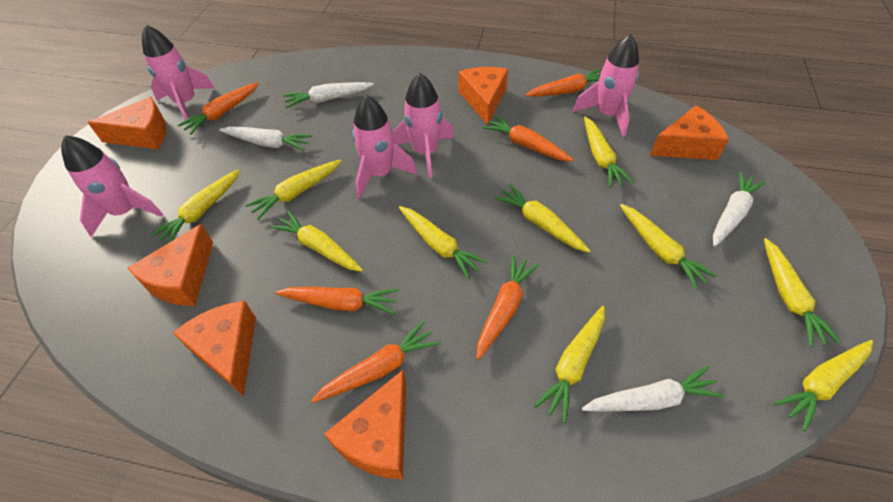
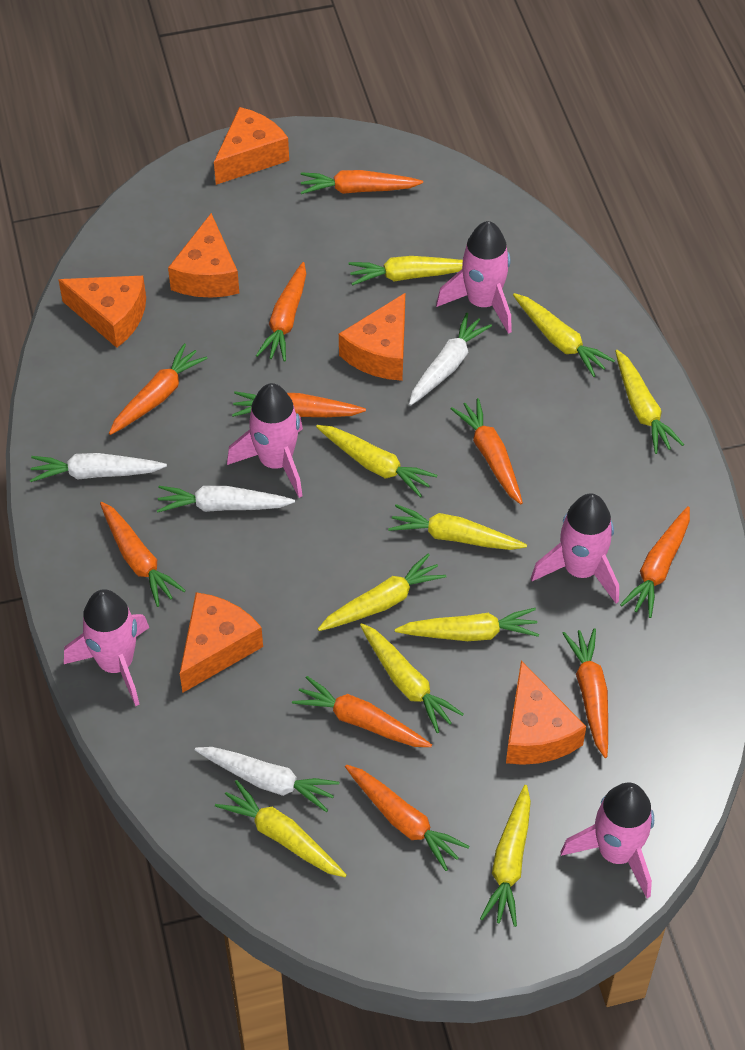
orange carrot: 6 -> 10

